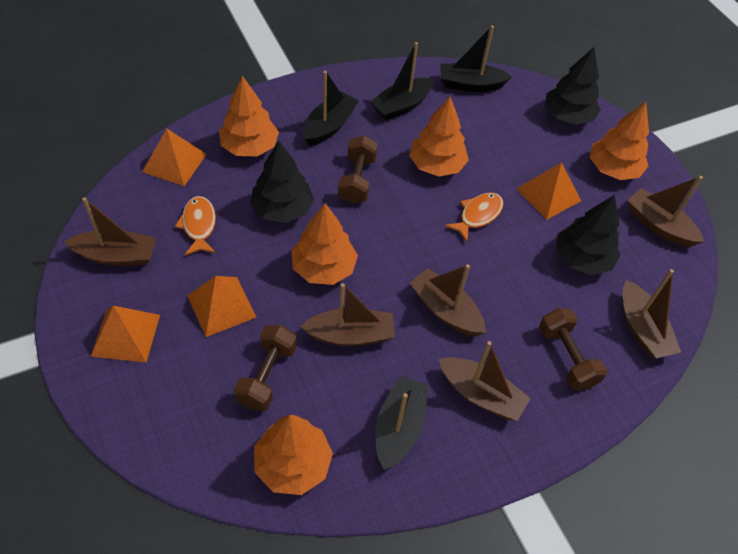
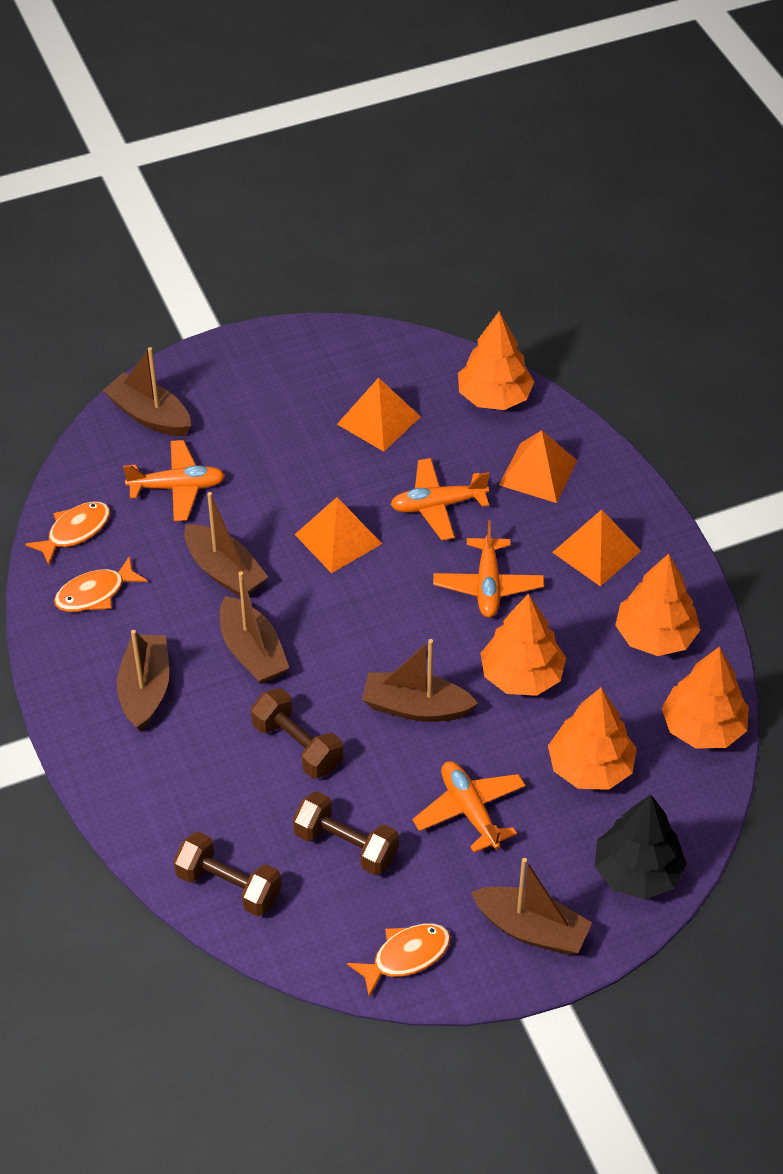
black boat: 4 -> 0
black tree: 3 -> 1
orange fish: 2 -> 3
orange plane: 0 -> 4

